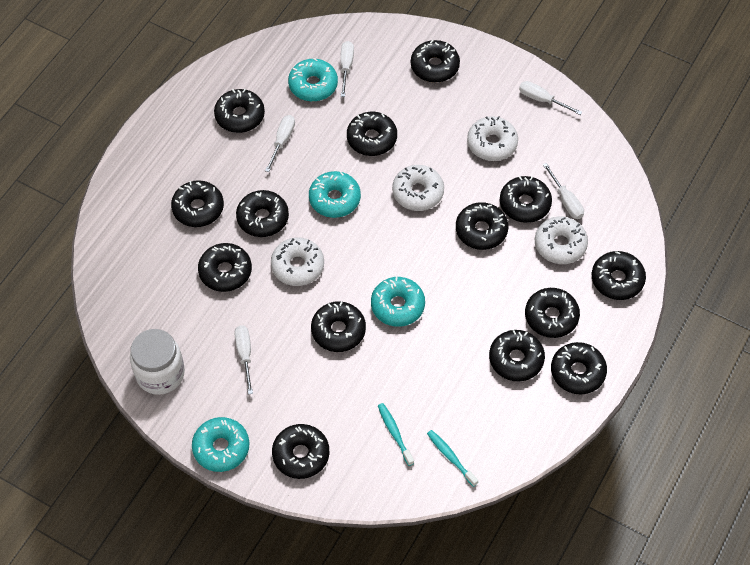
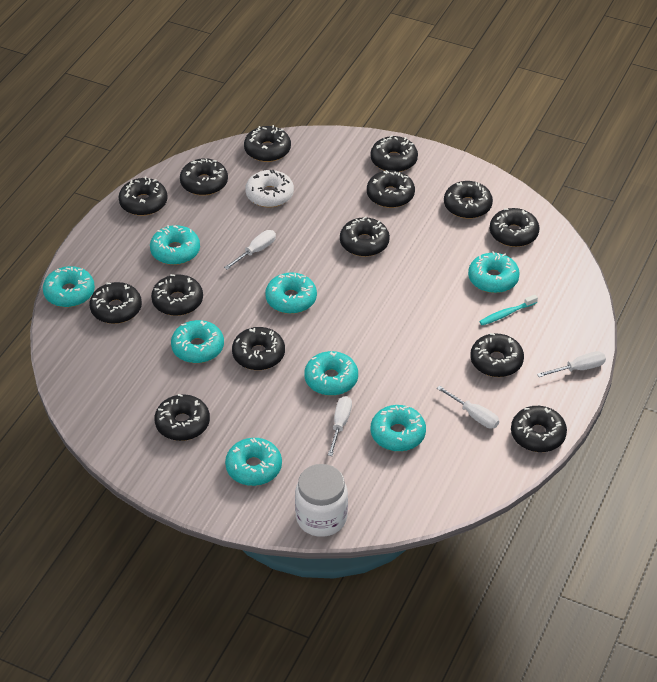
turquoise donut: 4 -> 8
turquoise toothbrush: 2 -> 1
white donut: 4 -> 1
white screwdriver: 5 -> 4

